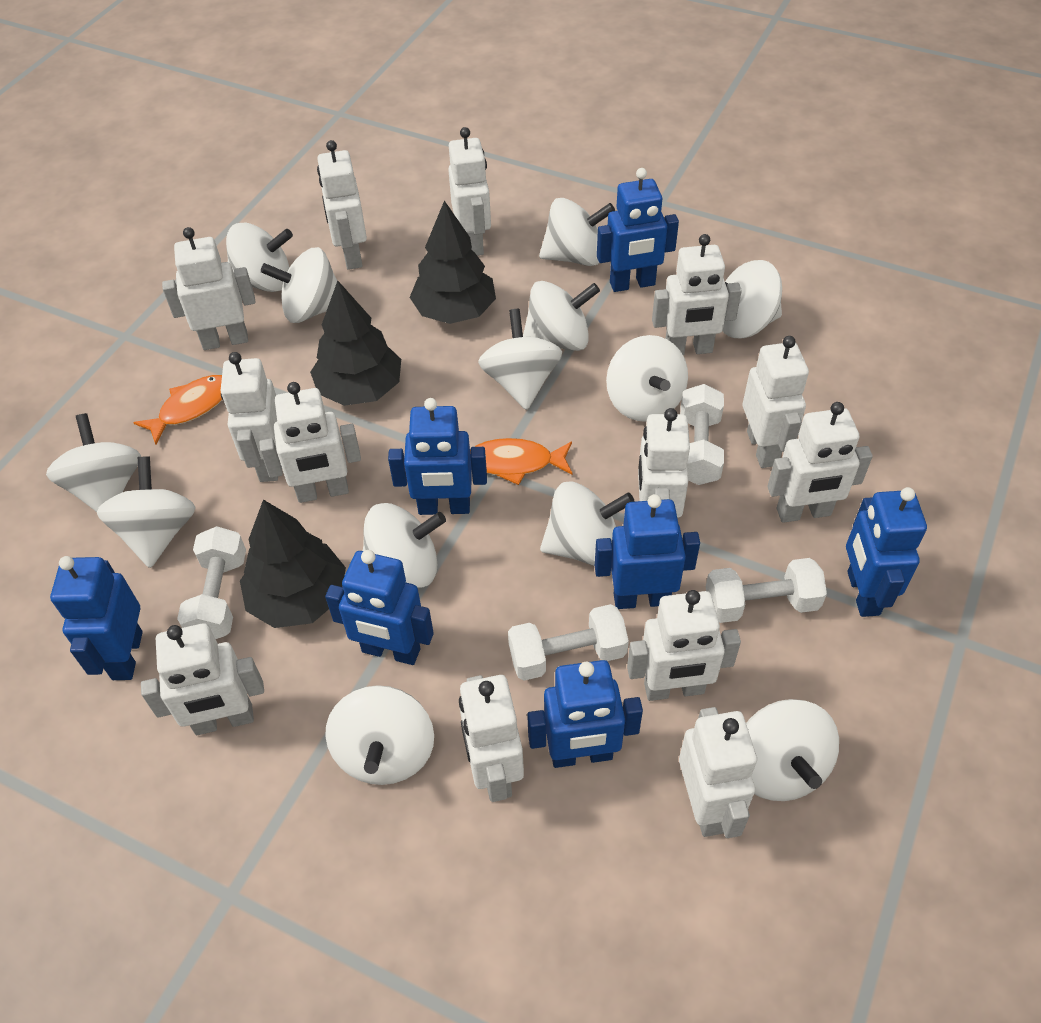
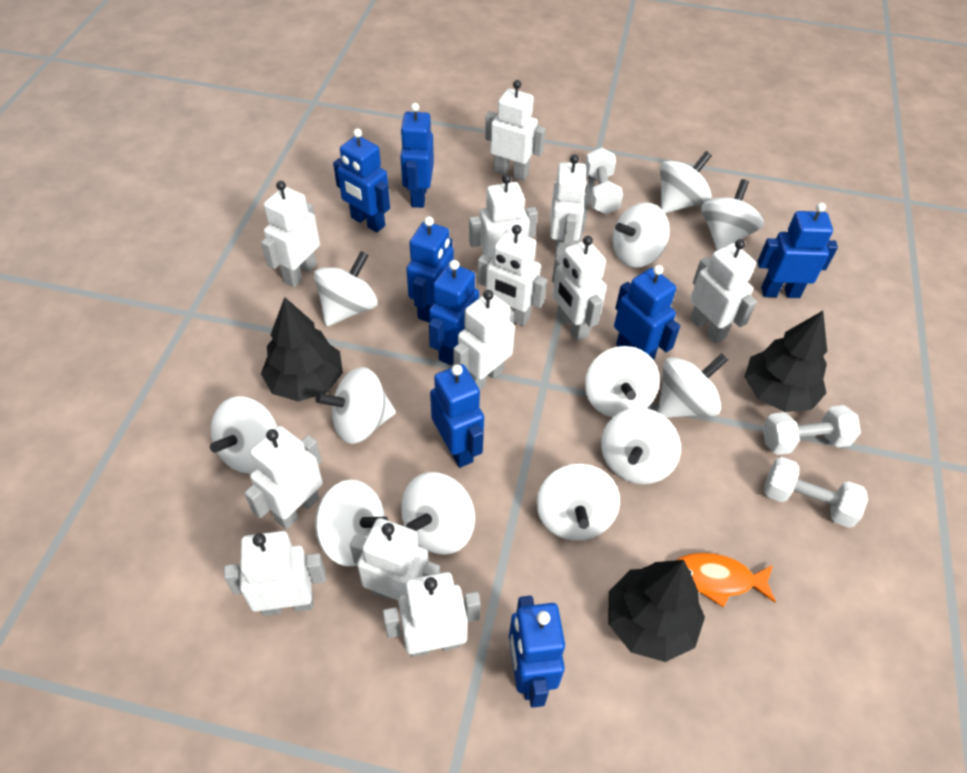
blue robot: 7 -> 8
orange fish: 2 -> 1
white dumbbell: 4 -> 3
white robot: 13 -> 12
white spinning top: 13 -> 12

